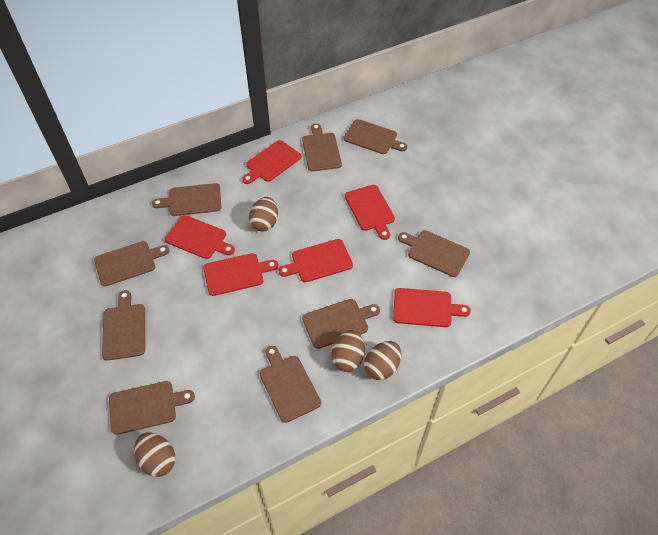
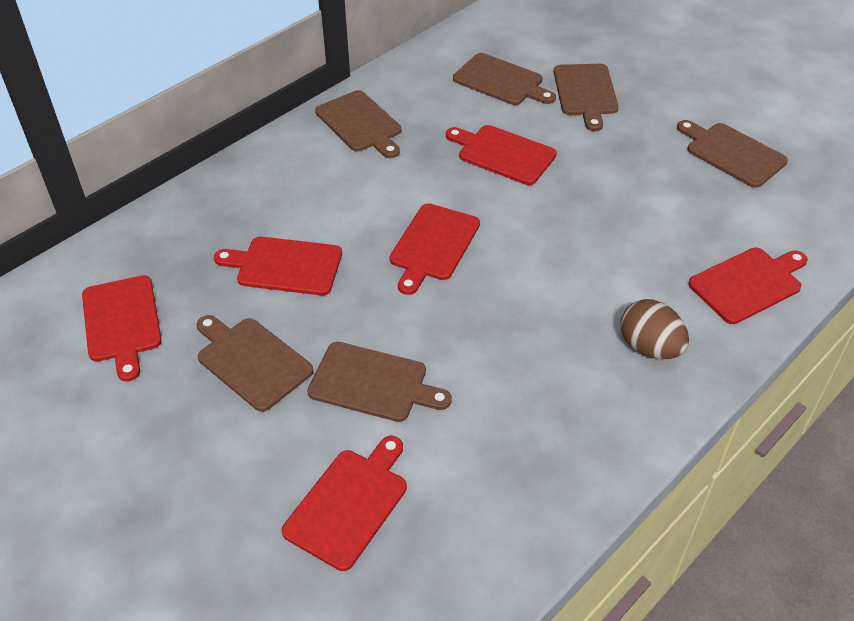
brown cutting board: 9 -> 6
brown egg: 4 -> 1

